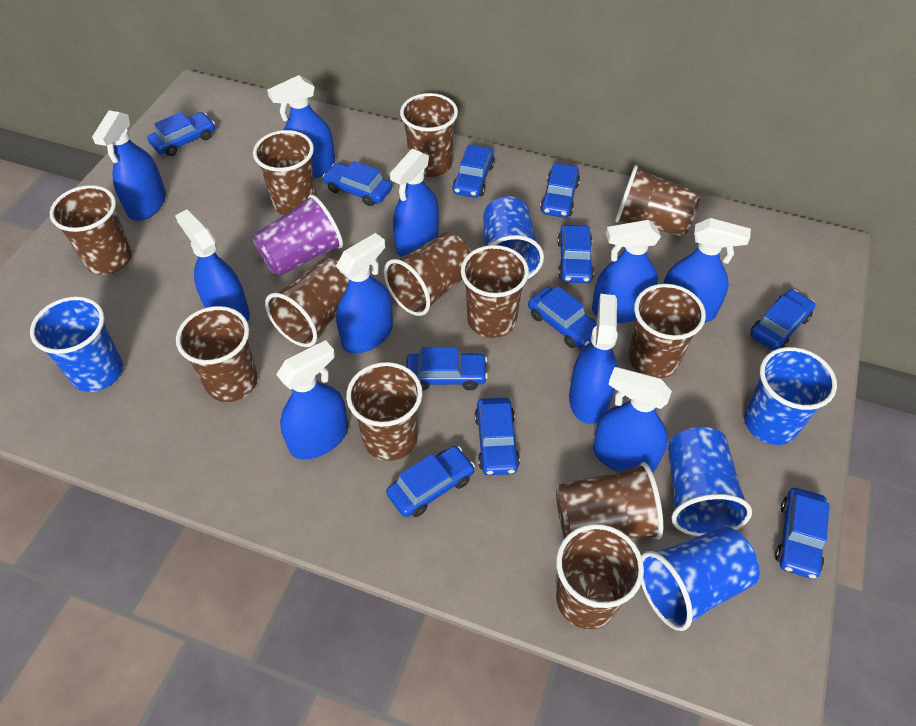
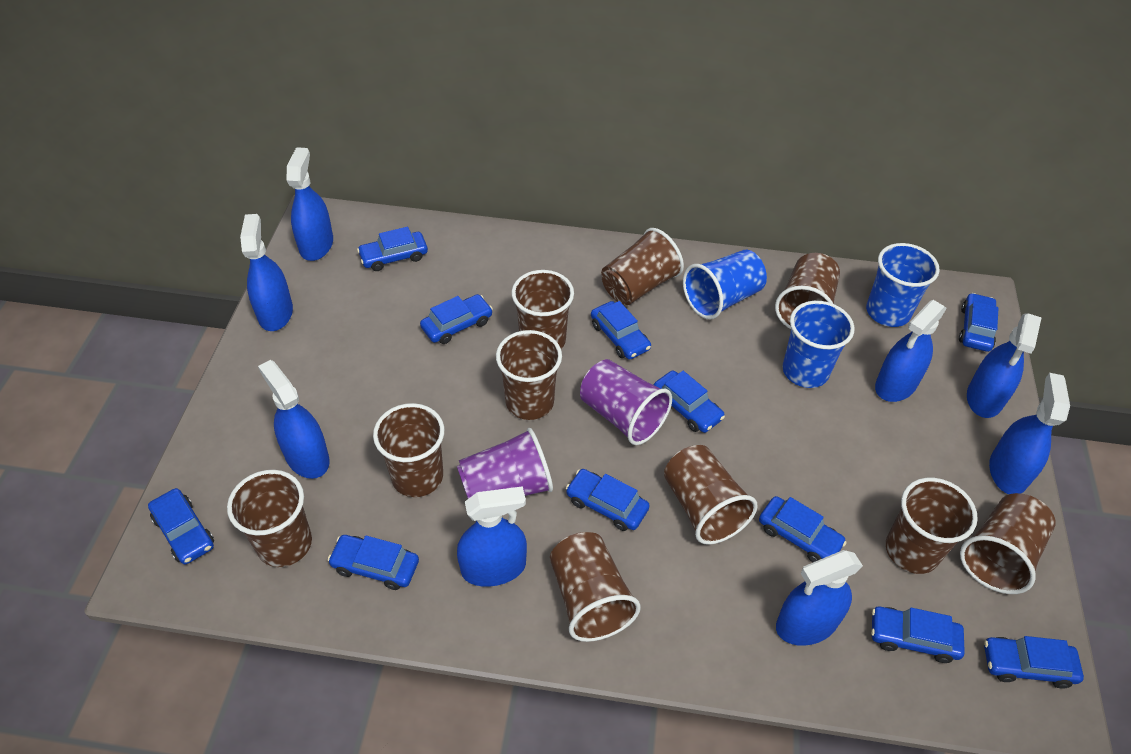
blue cup: 5 -> 3
blue spray bottle: 10 -> 8
brown cup: 12 -> 10
purple cup: 1 -> 2

